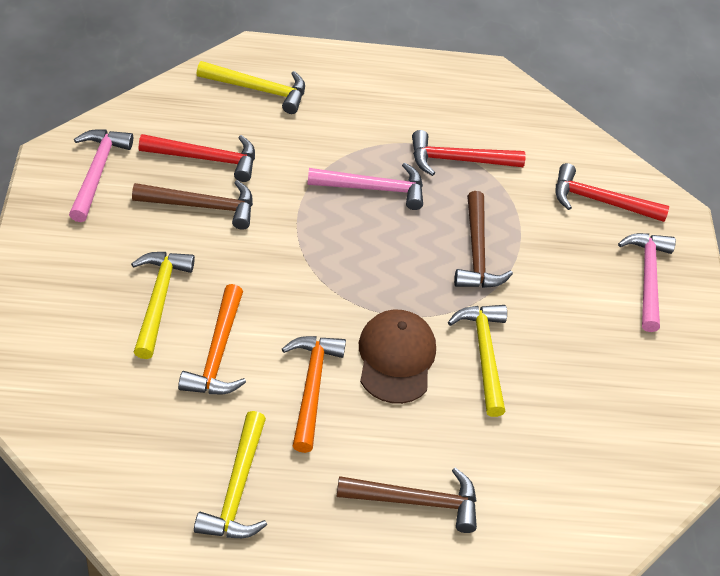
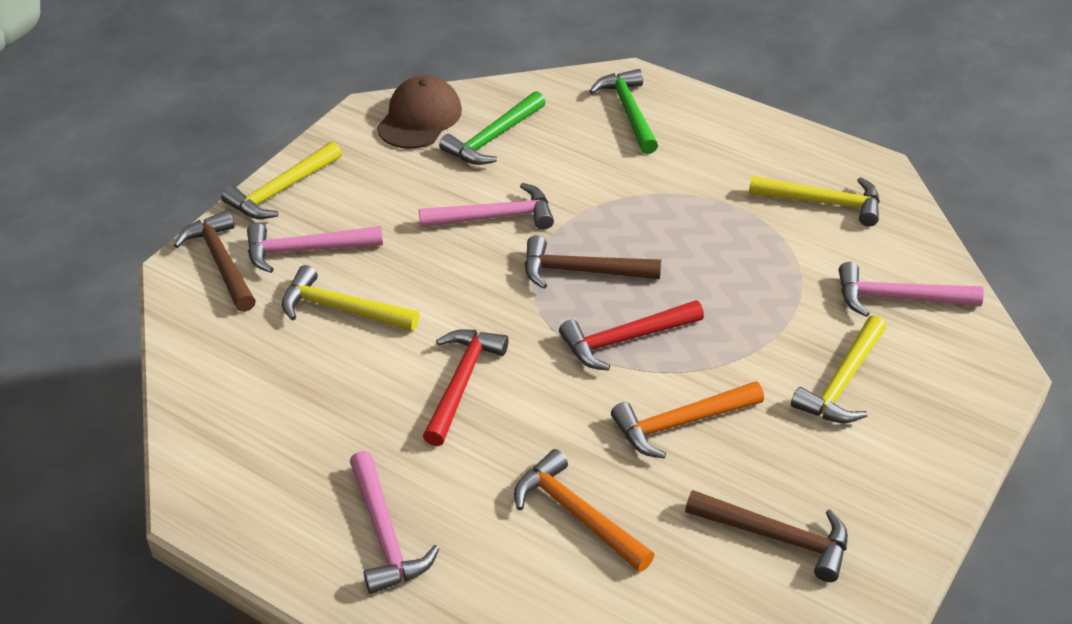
green hammer: 0 -> 2
pink hammer: 3 -> 4
red hammer: 3 -> 2

